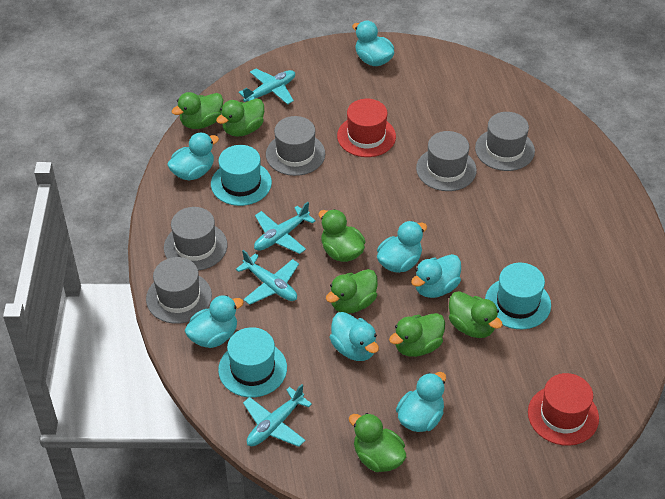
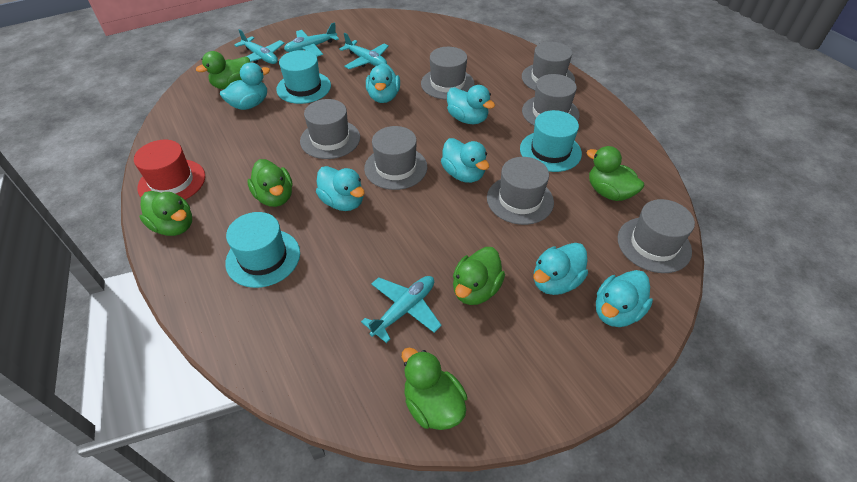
green duck: 7 -> 6
grey hat: 5 -> 7
red hat: 2 -> 1

